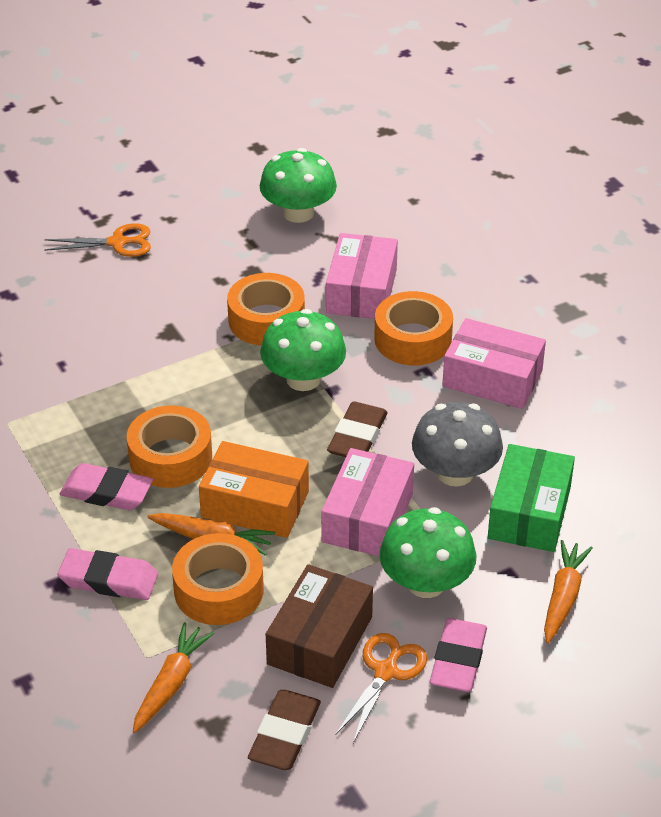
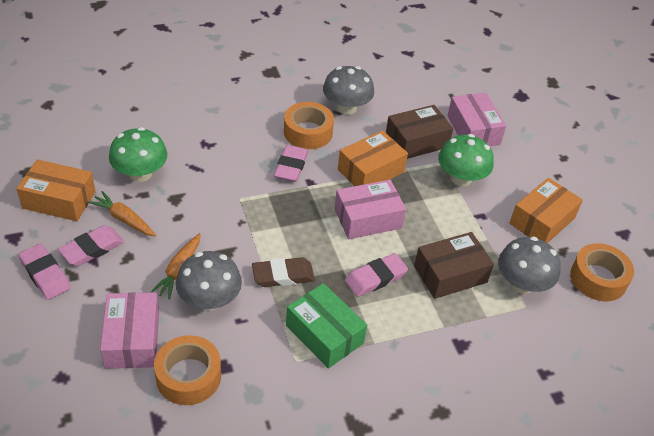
brown box: 1 -> 2
brown eraser: 2 -> 1
green mushroom: 3 -> 2
grey mushroom: 1 -> 3
orange box: 1 -> 3
orange carrot: 3 -> 2
orange scissors: 2 -> 0
orange tape: 4 -> 3
pink eraser: 3 -> 4

